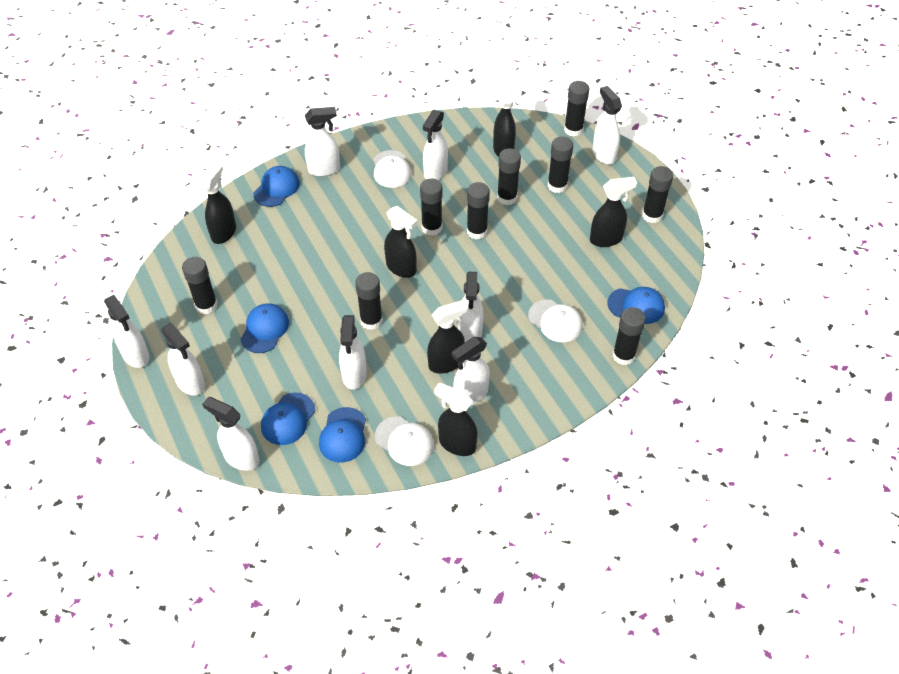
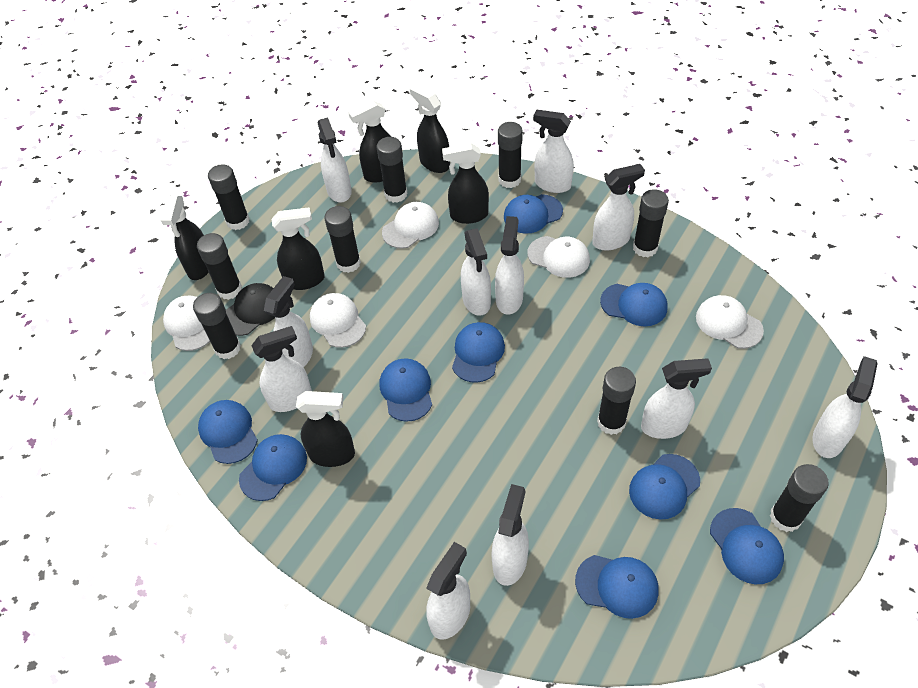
black cap: 0 -> 1
blue cap: 5 -> 9
white cap: 3 -> 5
white spray bottle: 9 -> 11

